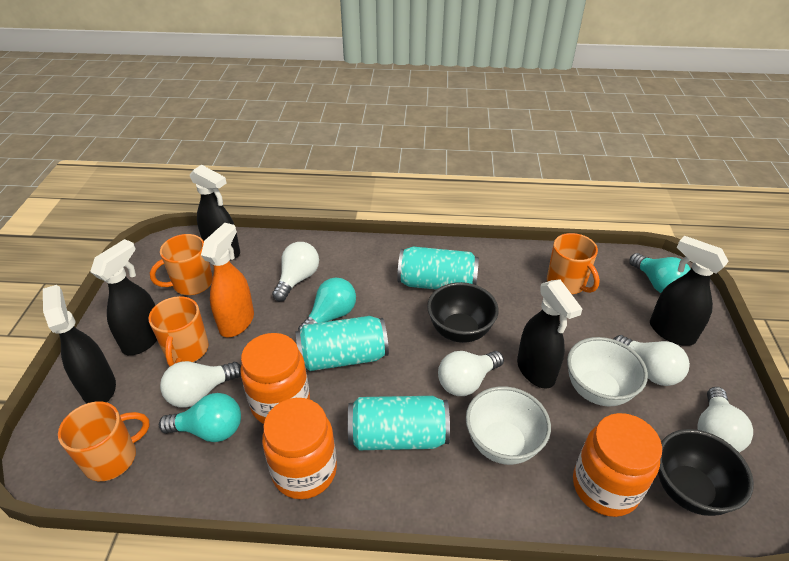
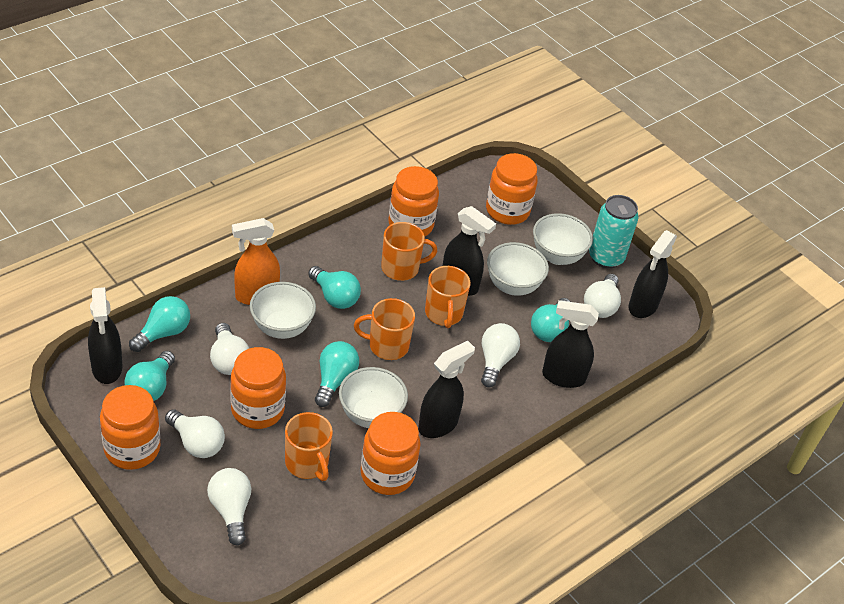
black bowl: 2 -> 0
orange jar: 3 -> 5
turquoise can: 3 -> 1
turquoise light bulb: 3 -> 5
white bowl: 2 -> 4

